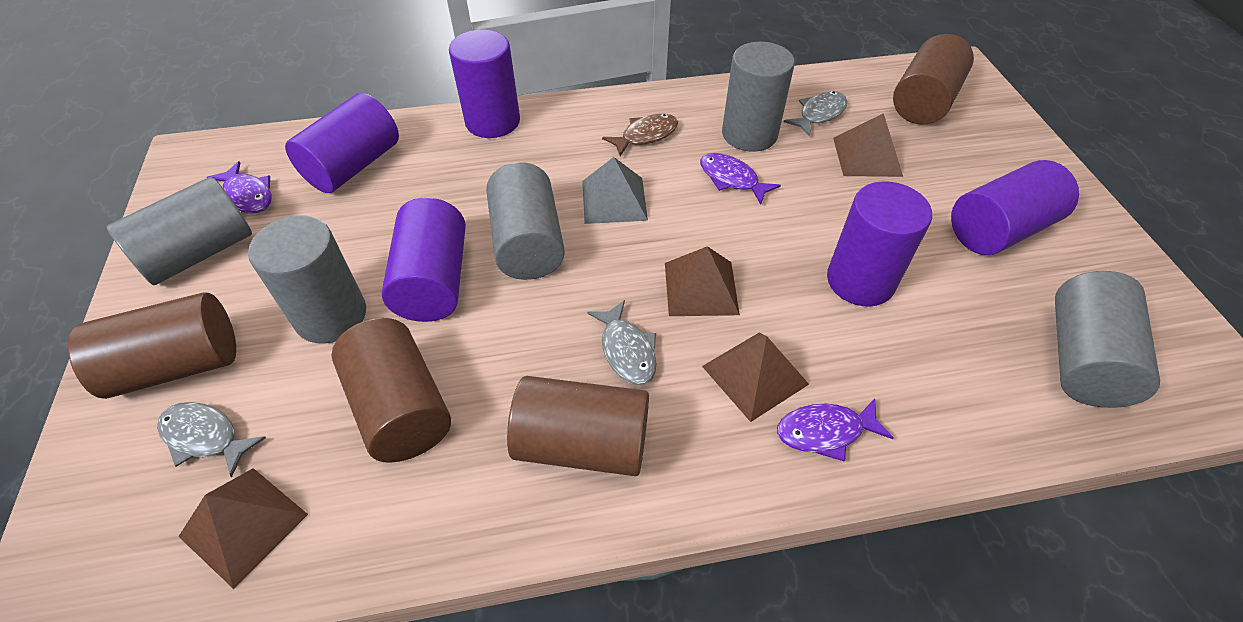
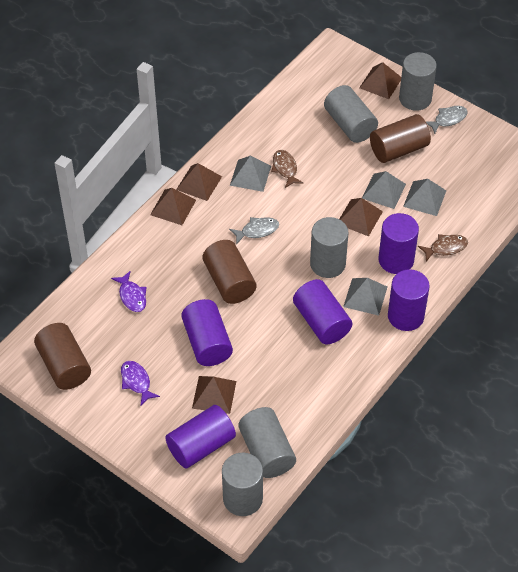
brown cylinder: 4 -> 3
brown fish: 1 -> 2
brown pyramid: 4 -> 5
grey fish: 3 -> 2
grey pyramid: 1 -> 4
purple fish: 3 -> 2

